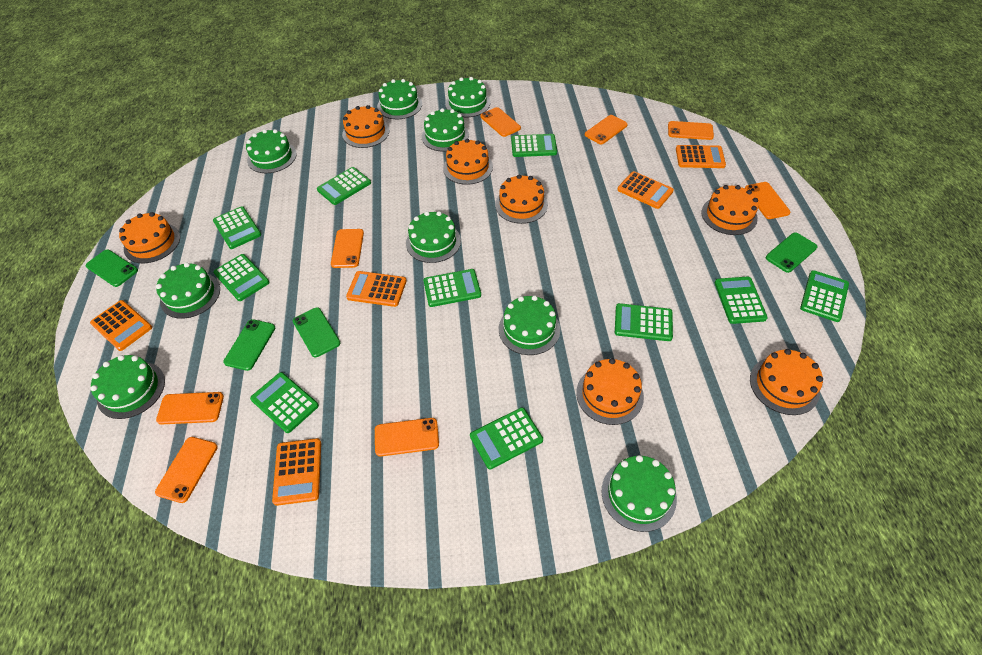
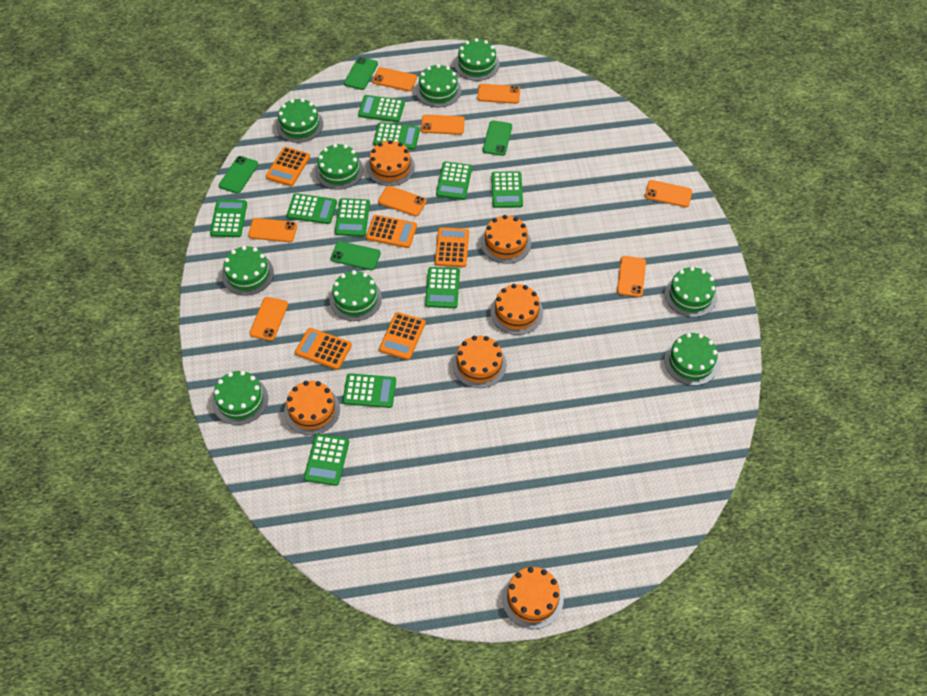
orange cake: 7 -> 6

